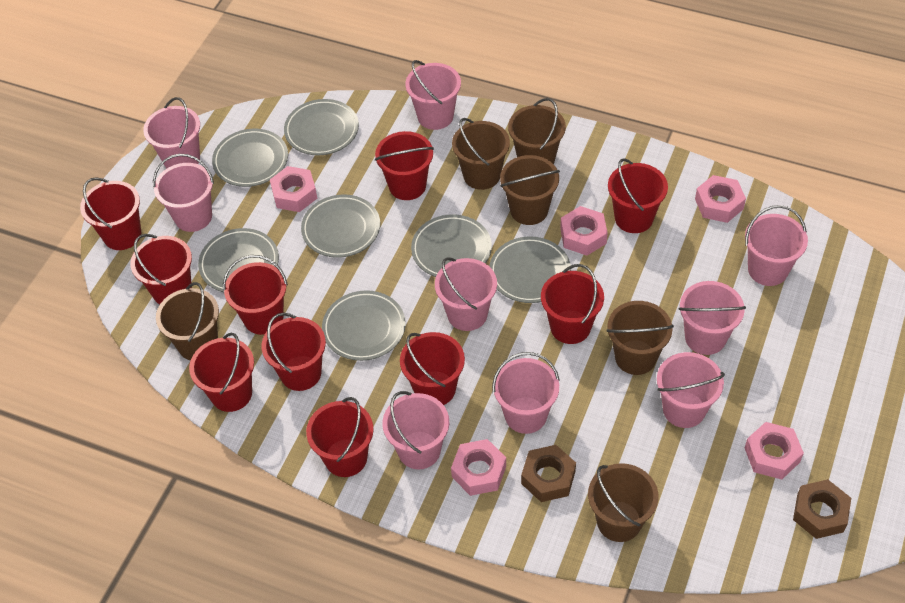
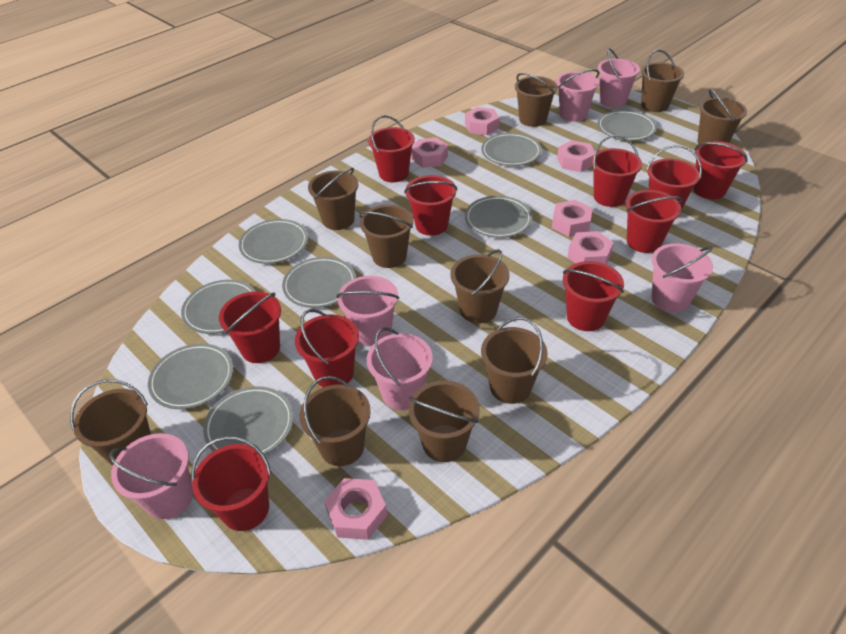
brown bucket: 6 -> 10
brown nut: 2 -> 0
grey plate: 7 -> 8
pink bucket: 9 -> 6
pink nut: 5 -> 6

